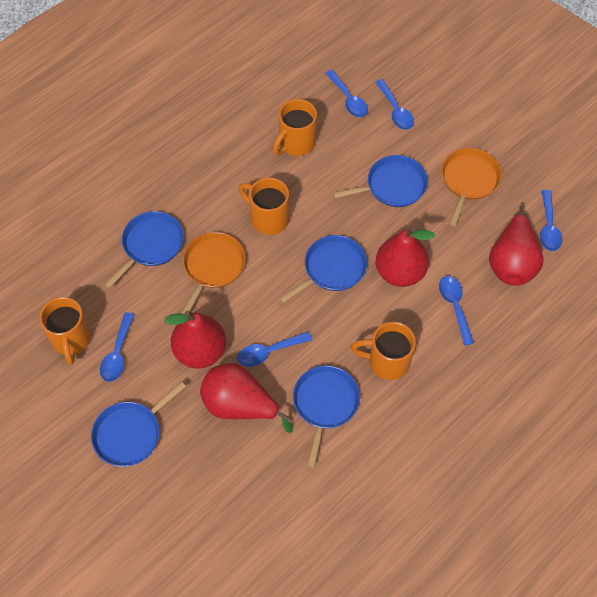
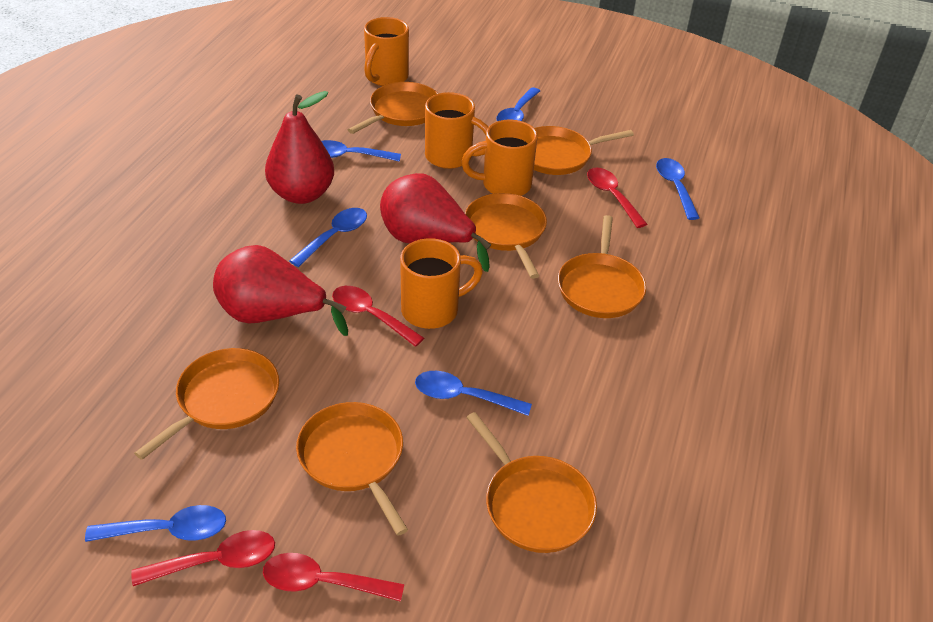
blue pan: 5 -> 0
orange pan: 2 -> 7
red pear: 4 -> 3
red spoon: 0 -> 4

